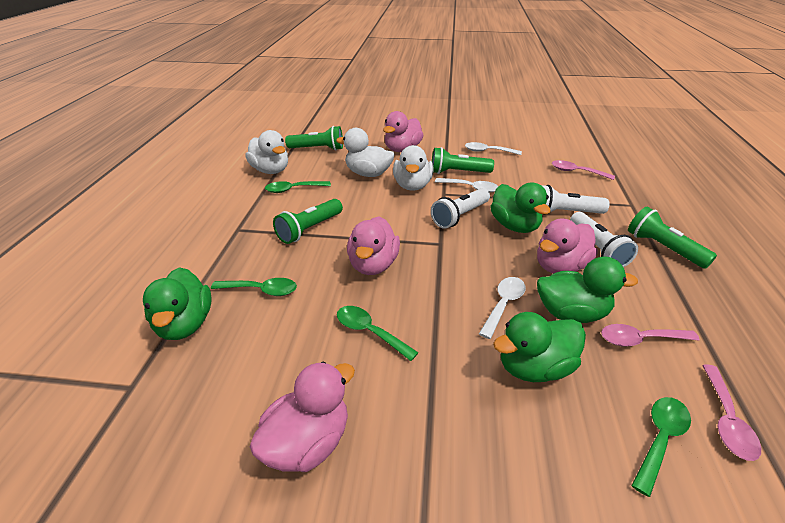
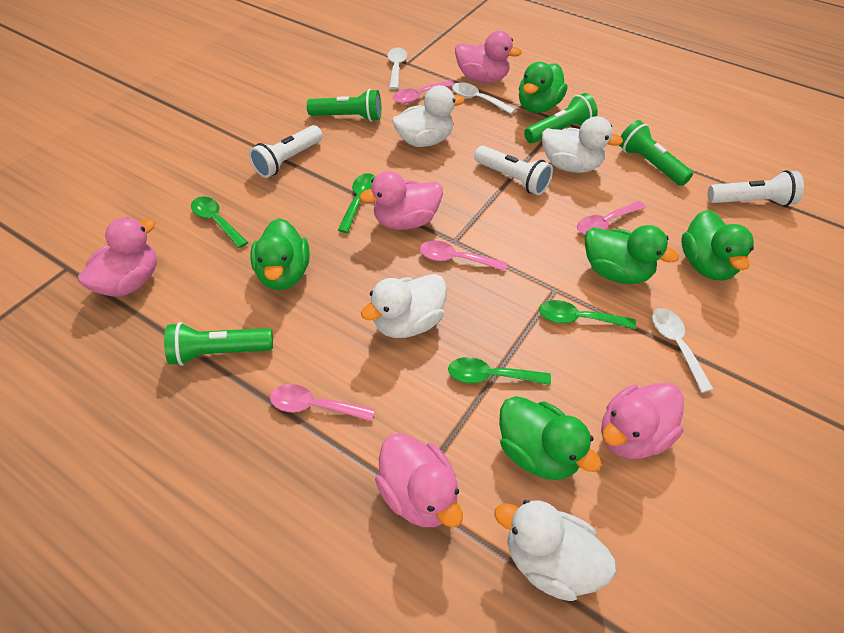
green duck: 4 -> 5
pink duck: 4 -> 5
pink spoon: 3 -> 4
white duck: 3 -> 4

